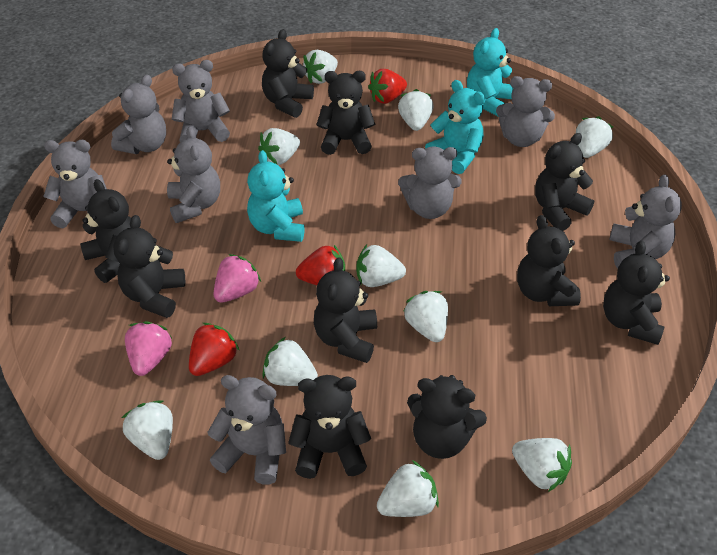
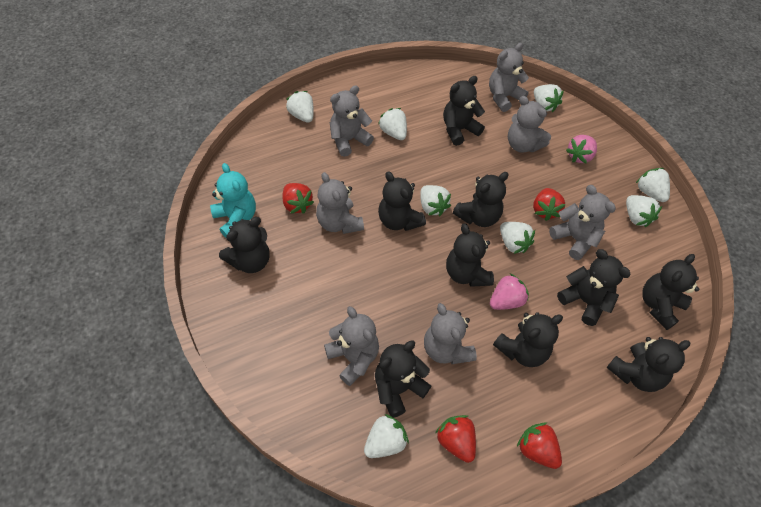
grey teddy bear: 8 -> 7
red strawberry: 3 -> 4
turquoise teddy bear: 3 -> 1
white strawberry: 10 -> 8

